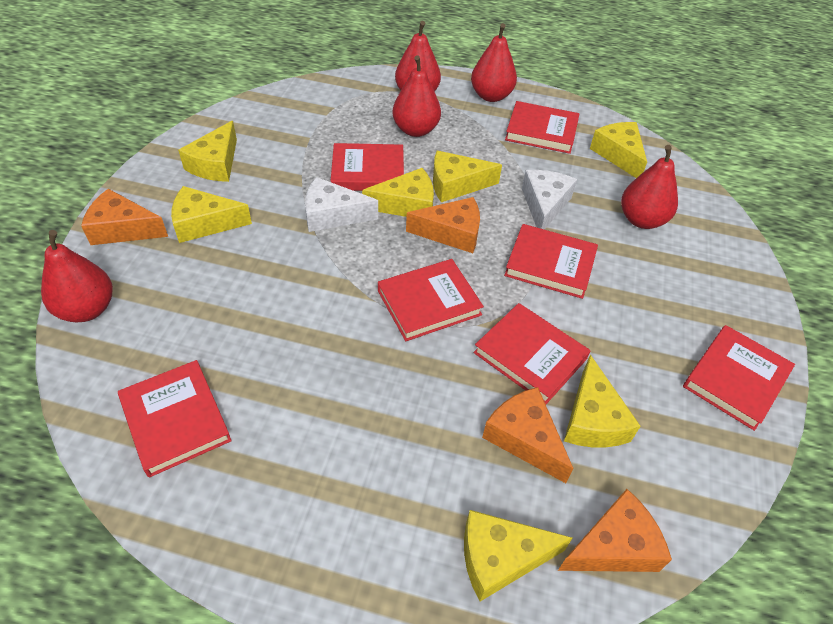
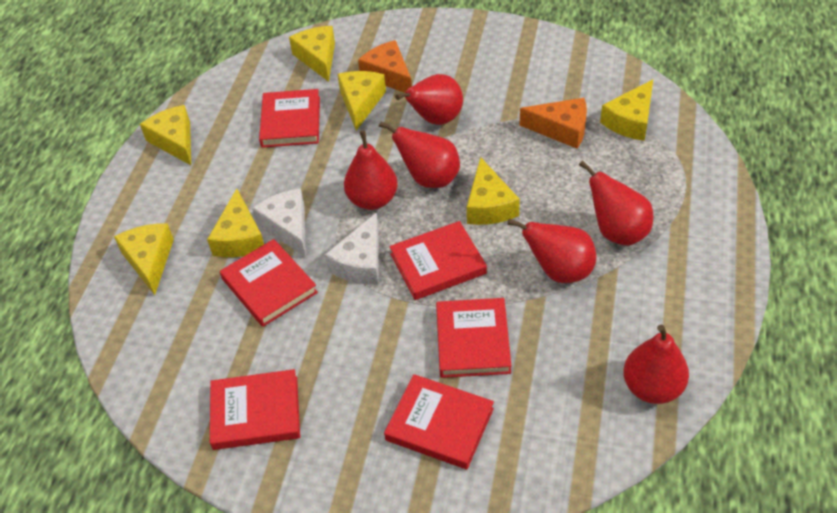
orange cheese: 4 -> 2
red book: 7 -> 6
red pear: 5 -> 6

